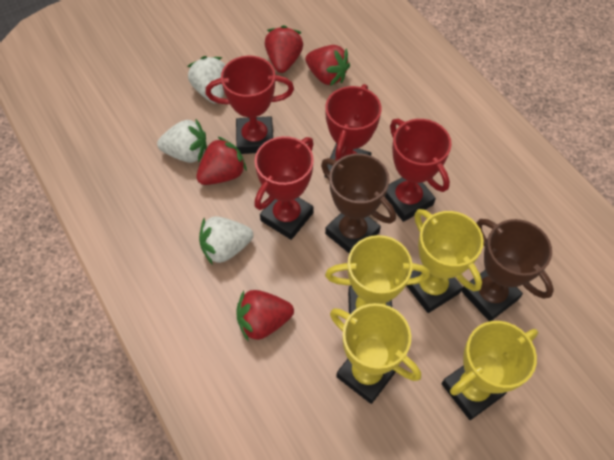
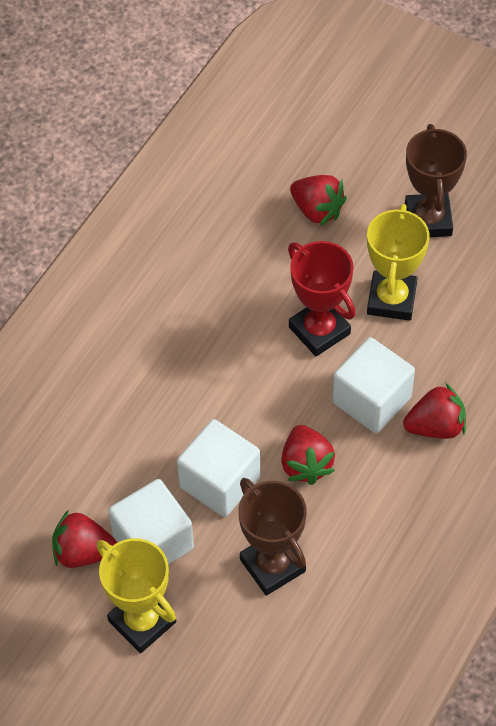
red trophy: 4 -> 1
white cube: 0 -> 3
white strawberry: 3 -> 0
yellow trophy: 4 -> 2

